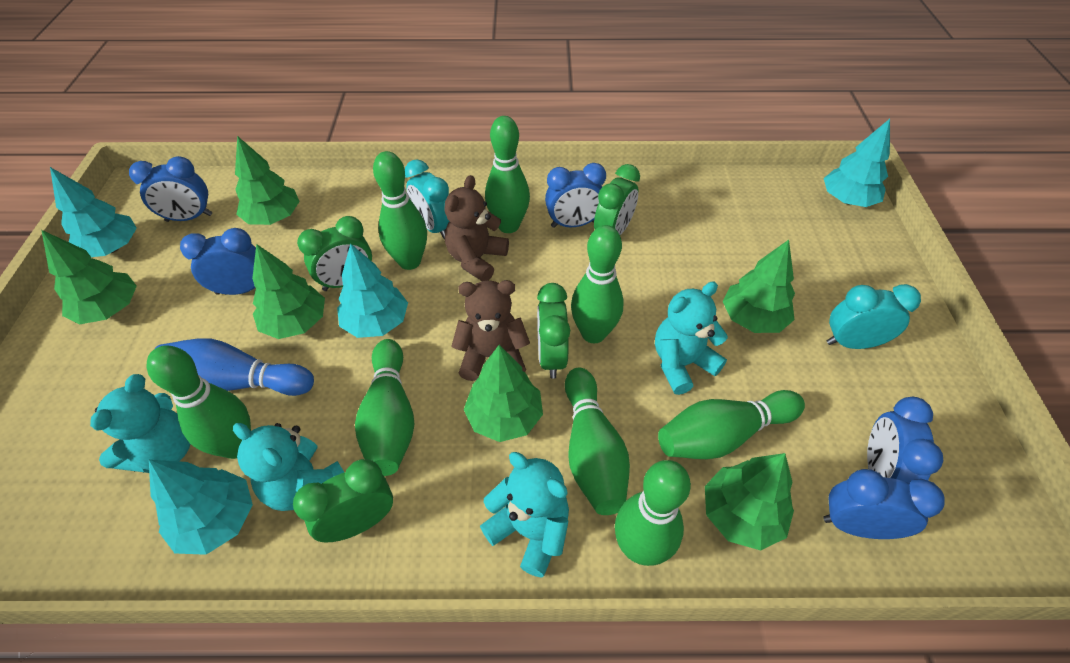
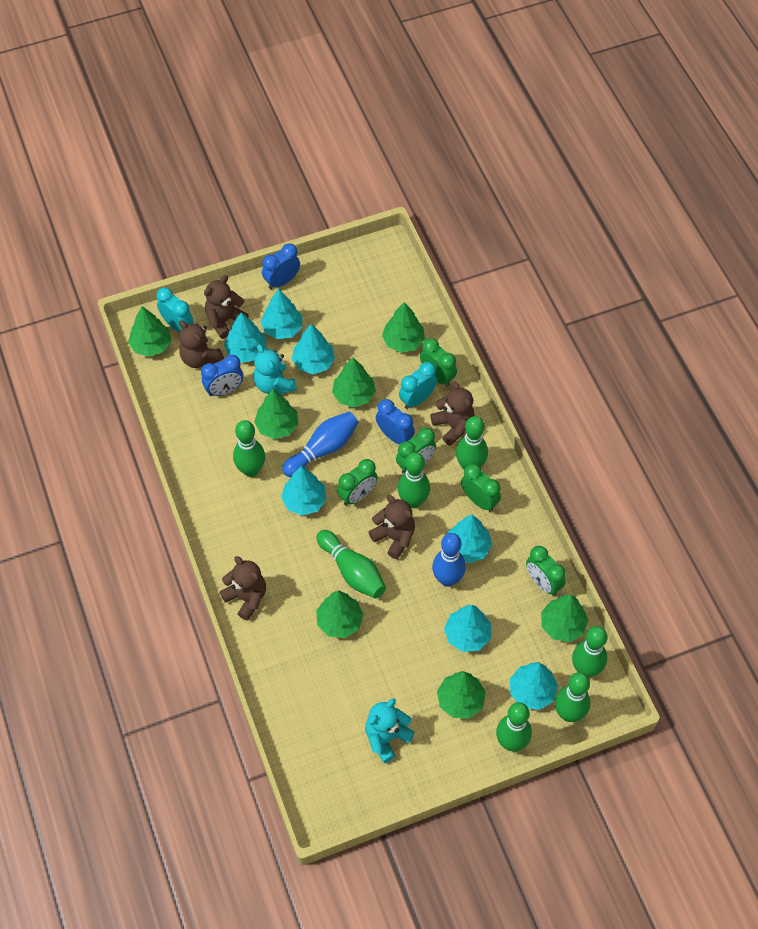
blue bowling pin: 1 -> 2
blue clock: 5 -> 3
brown teddy bear: 2 -> 5
green bowling pin: 8 -> 7
green clock: 4 -> 5
green tree: 6 -> 7
turquoise teddy bear: 4 -> 2
turquoise tree: 4 -> 7

